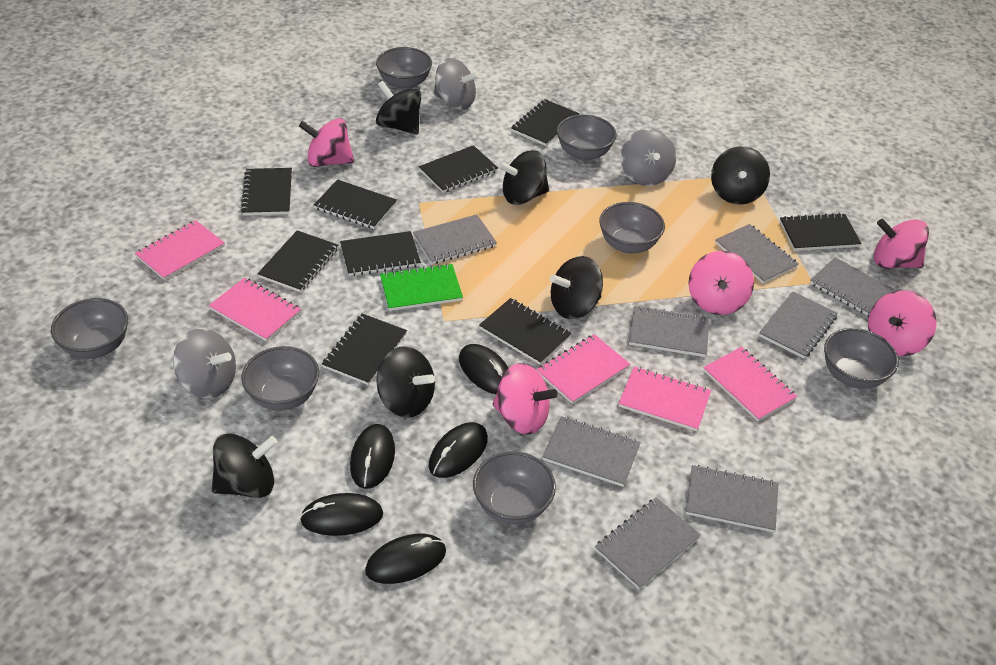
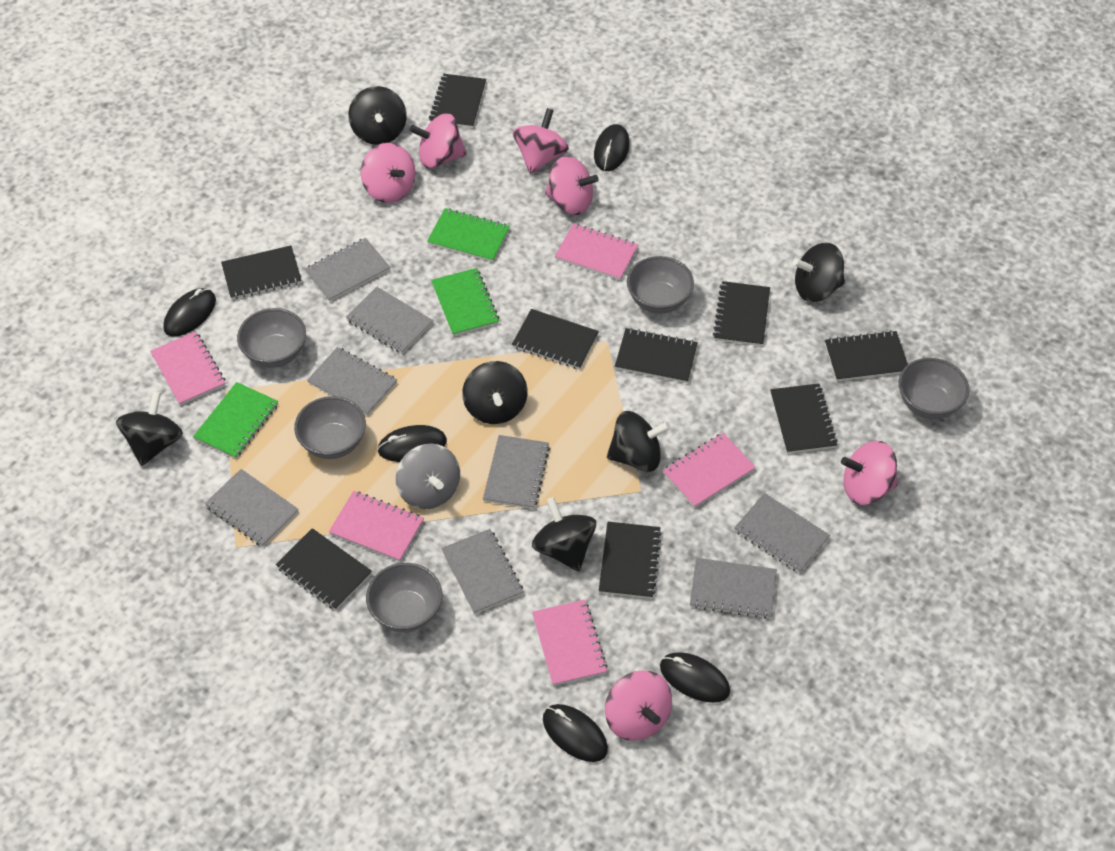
green notebook: 1 -> 3
grey bowl: 7 -> 5
grey spinning top: 3 -> 1
pink spinning top: 5 -> 6

